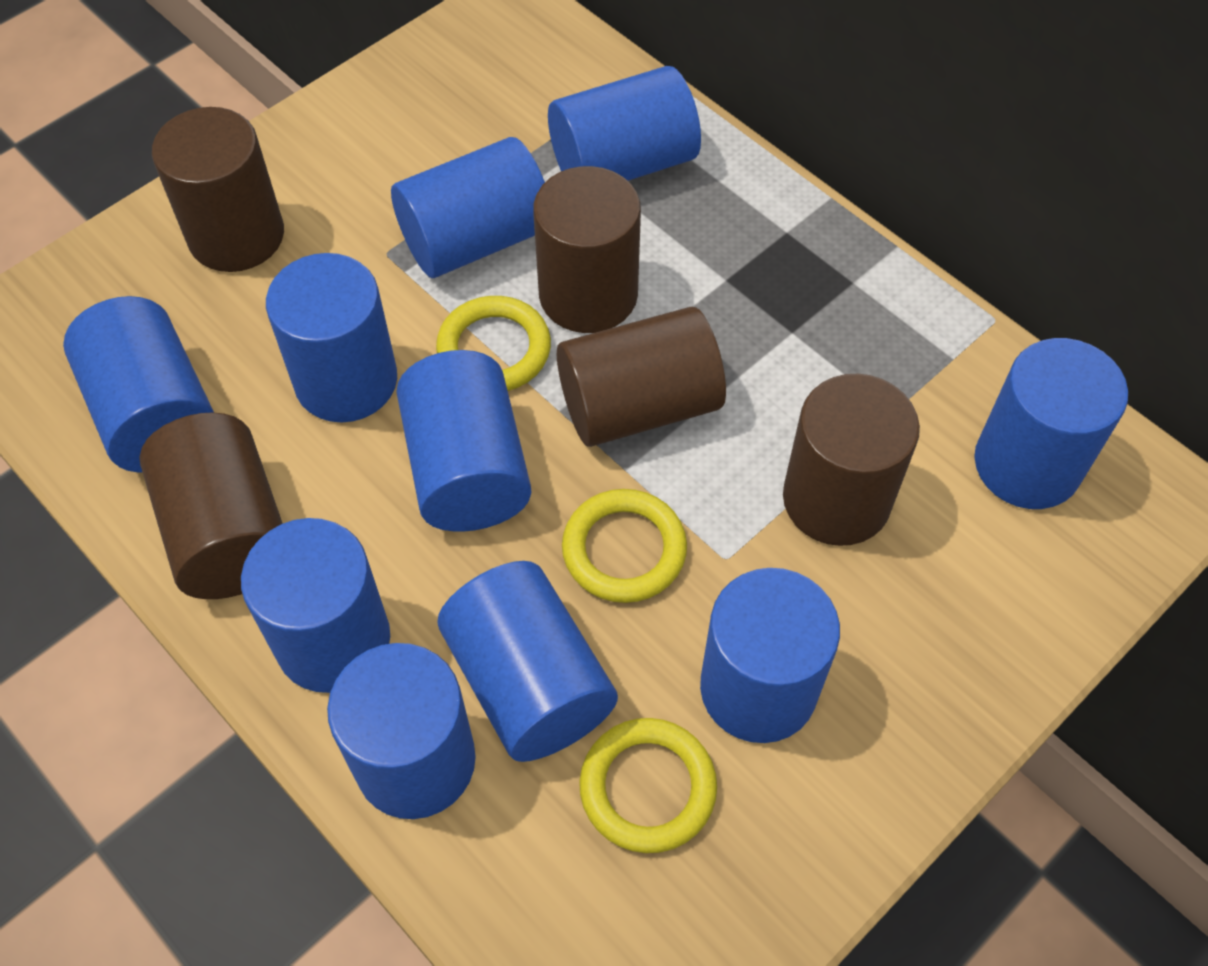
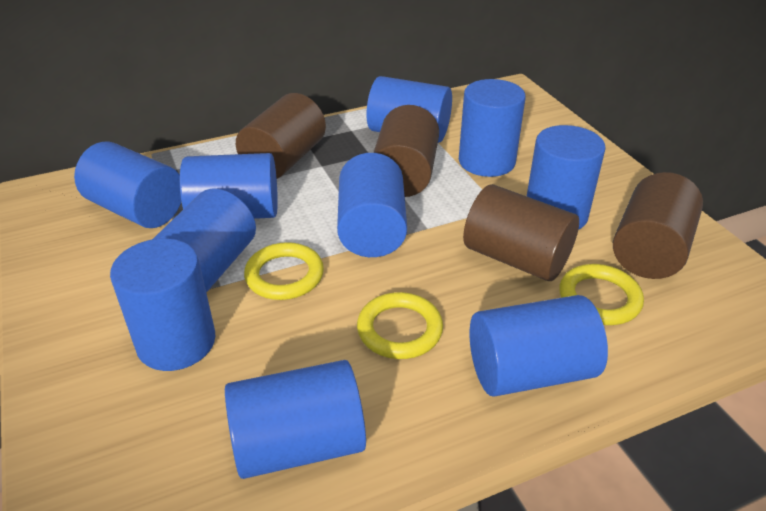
brown cylinder: 5 -> 4

